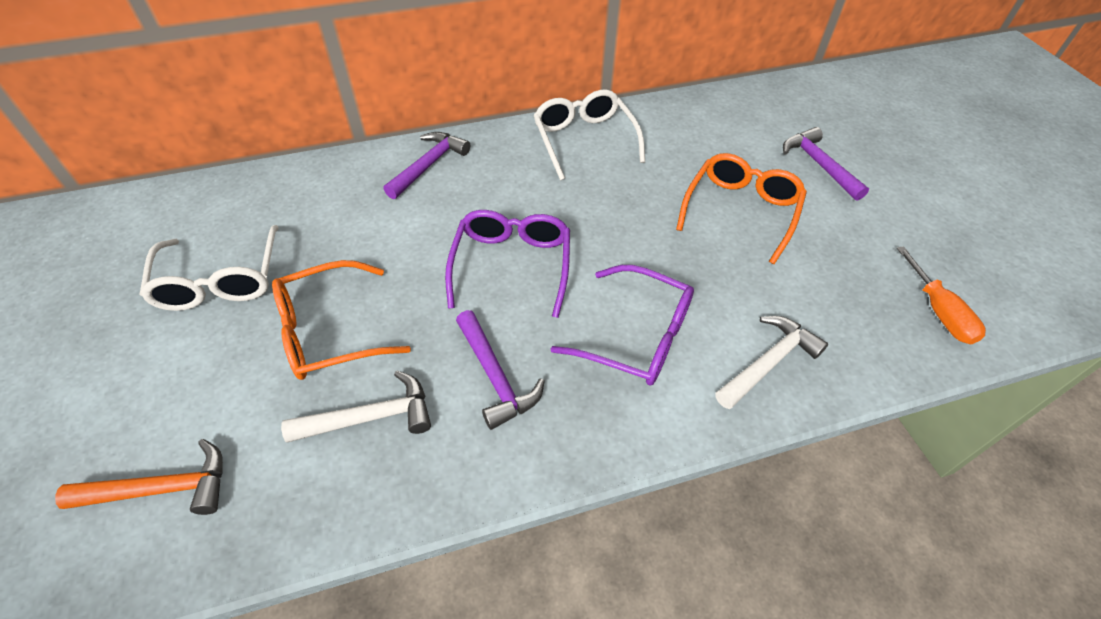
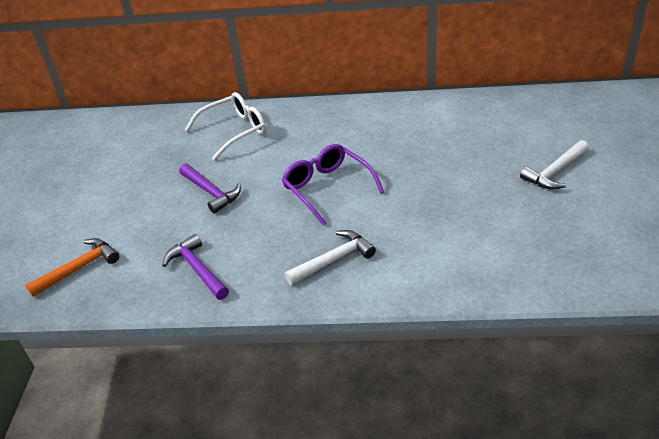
orange glasses: 2 -> 0
orange screwdriver: 1 -> 0
purple glasses: 2 -> 1
purple hammer: 3 -> 2
white glasses: 2 -> 1

